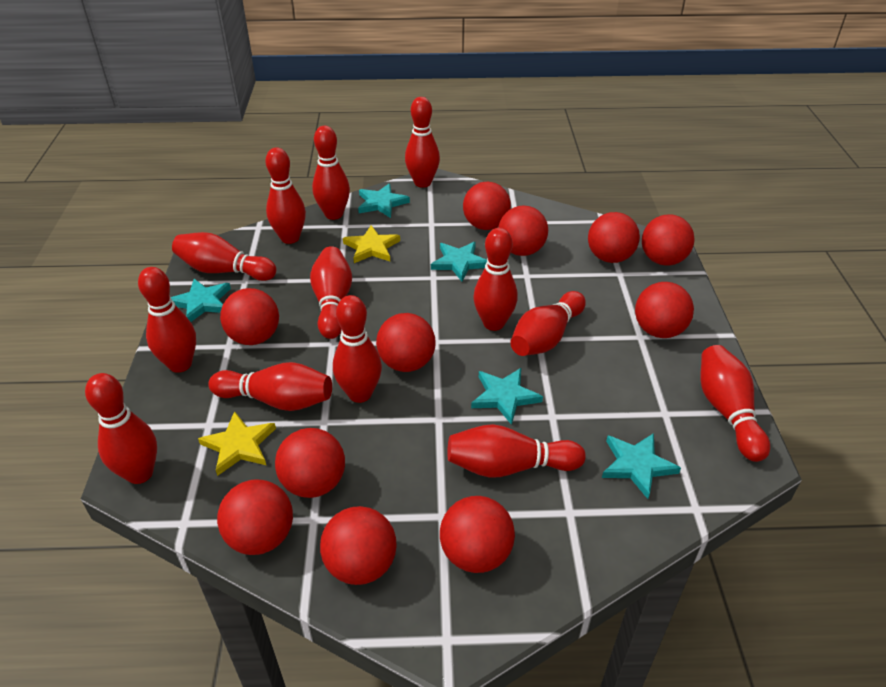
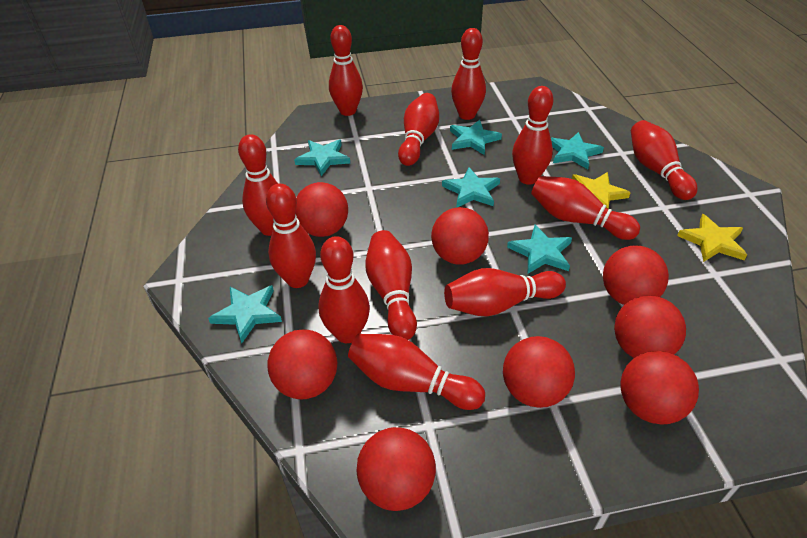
red ball: 11 -> 8
red bowling pin: 13 -> 12
turquoise star: 5 -> 6

